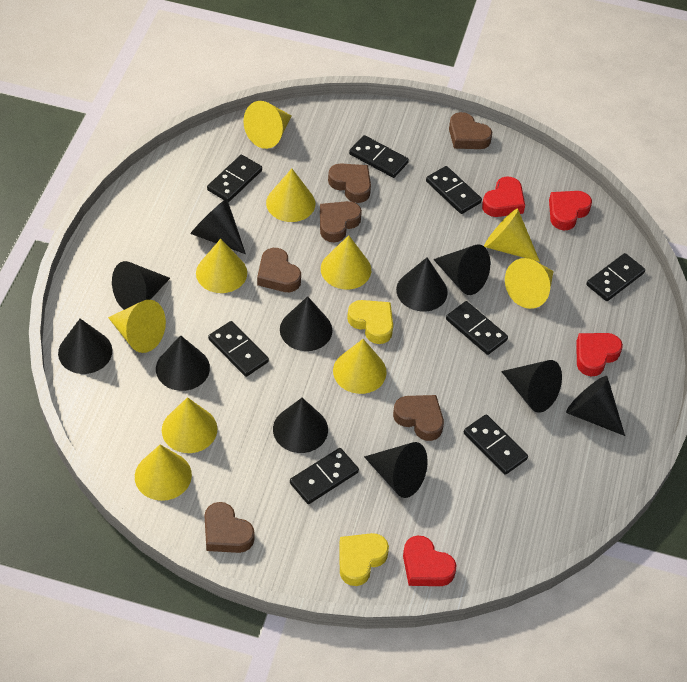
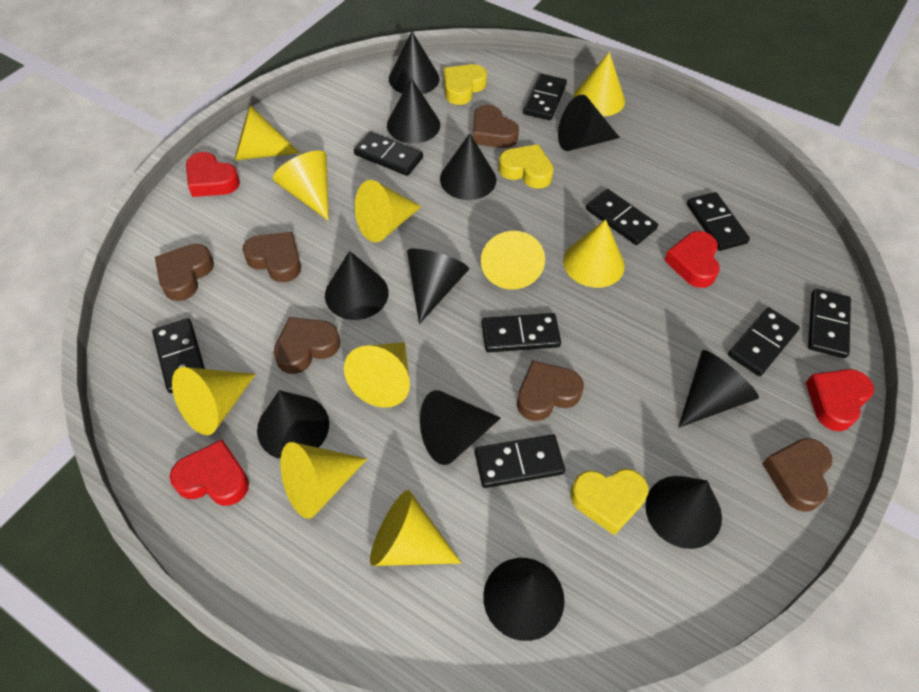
black domino: 8 -> 9
yellow heart: 2 -> 3

